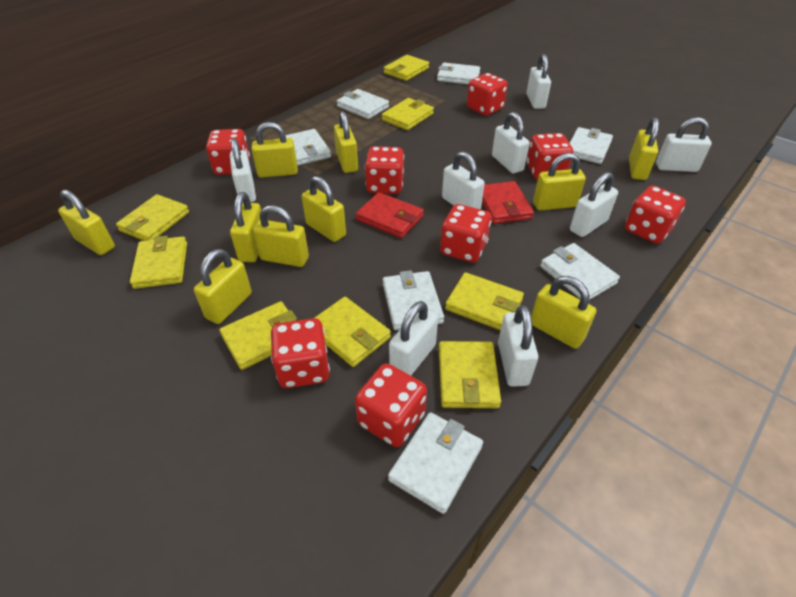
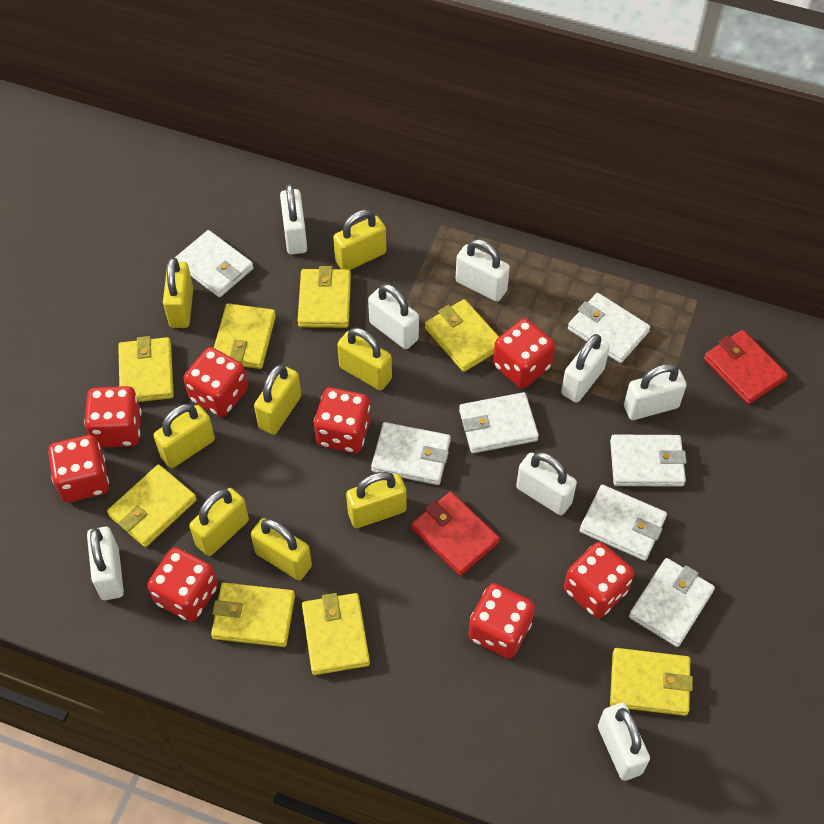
yellow padlock: 10 -> 8

